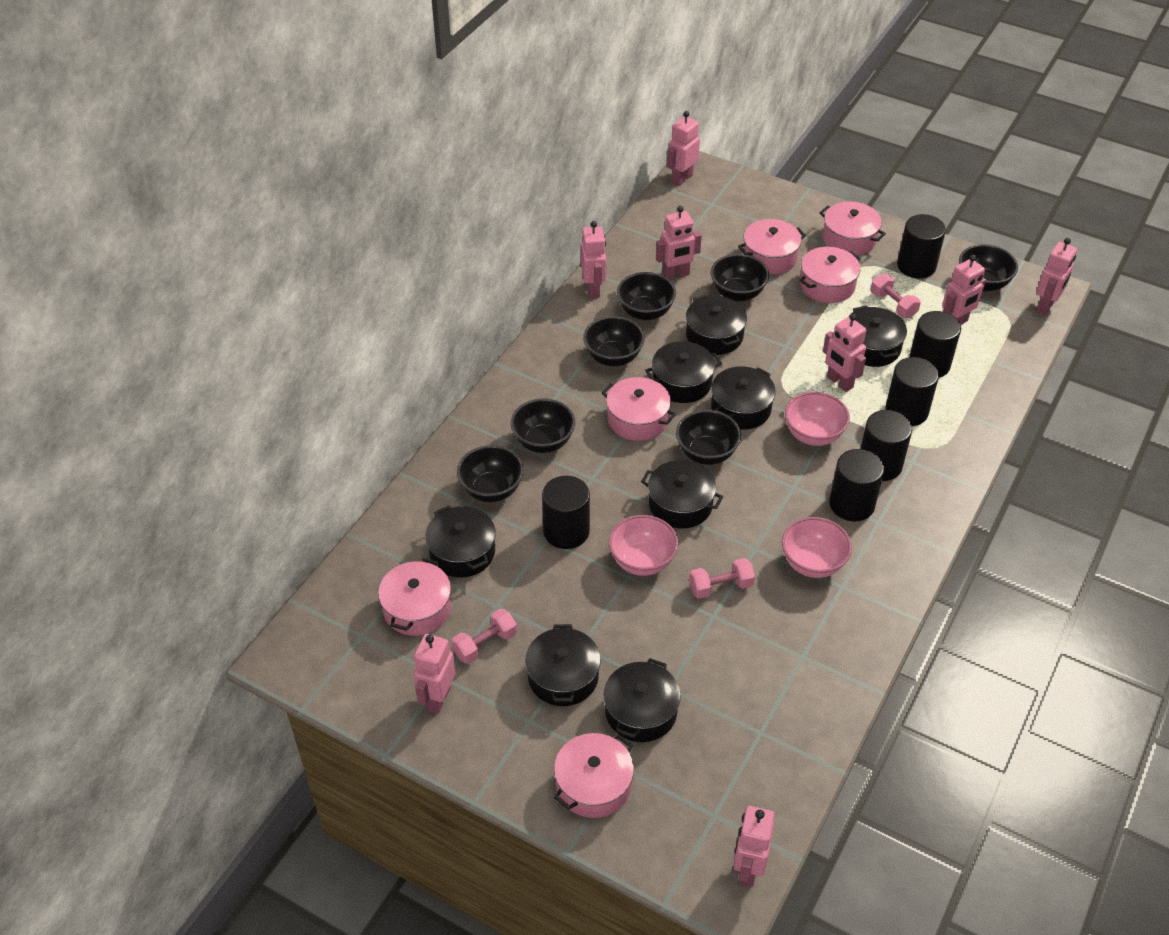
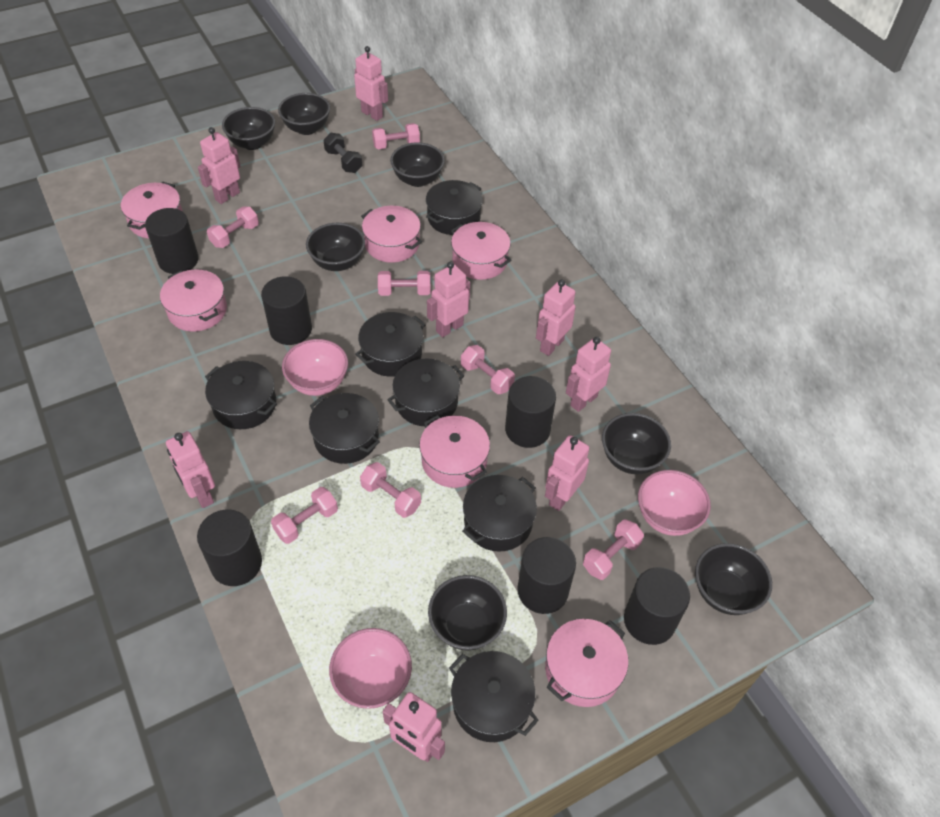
black dumbbell: 0 -> 1
black pot: 8 -> 7
pink dumbbell: 3 -> 7

